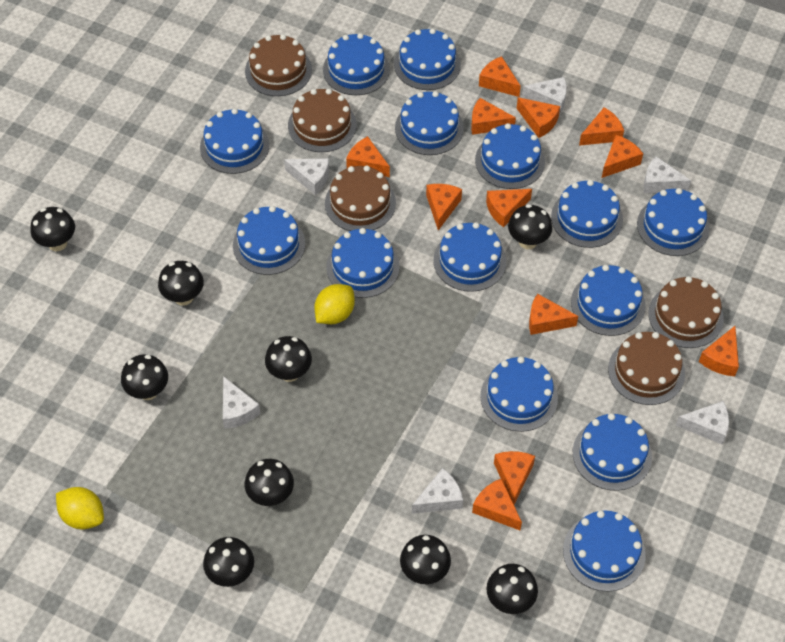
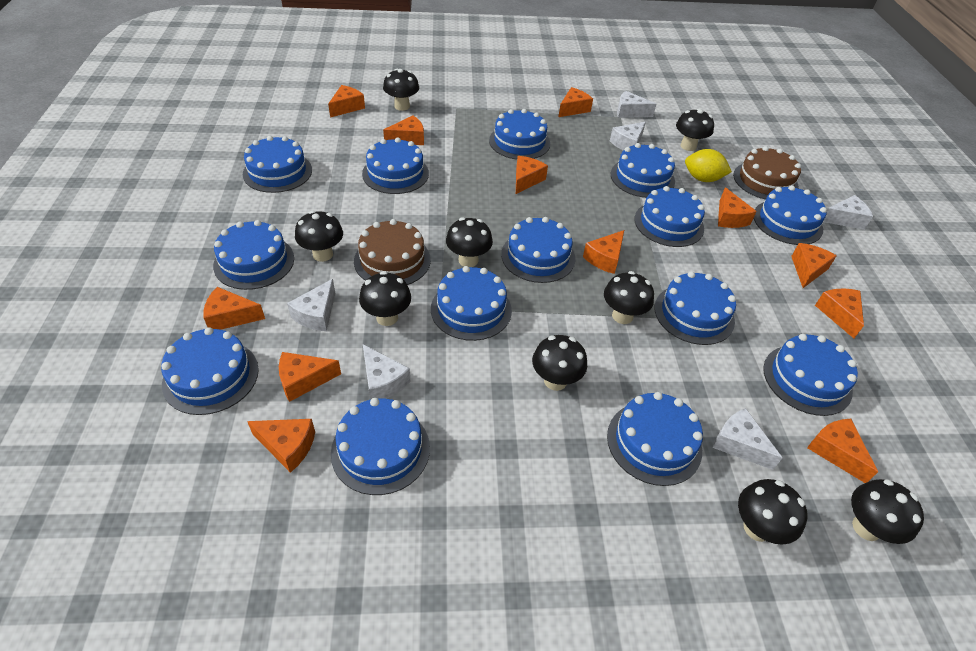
brown cake: 5 -> 2
yellow lemon: 2 -> 1

